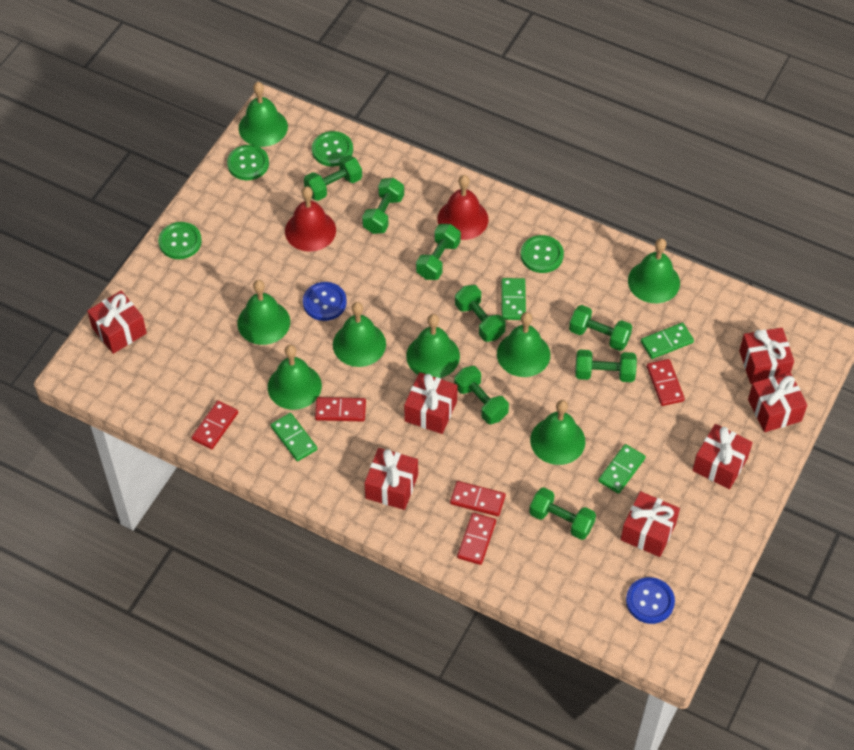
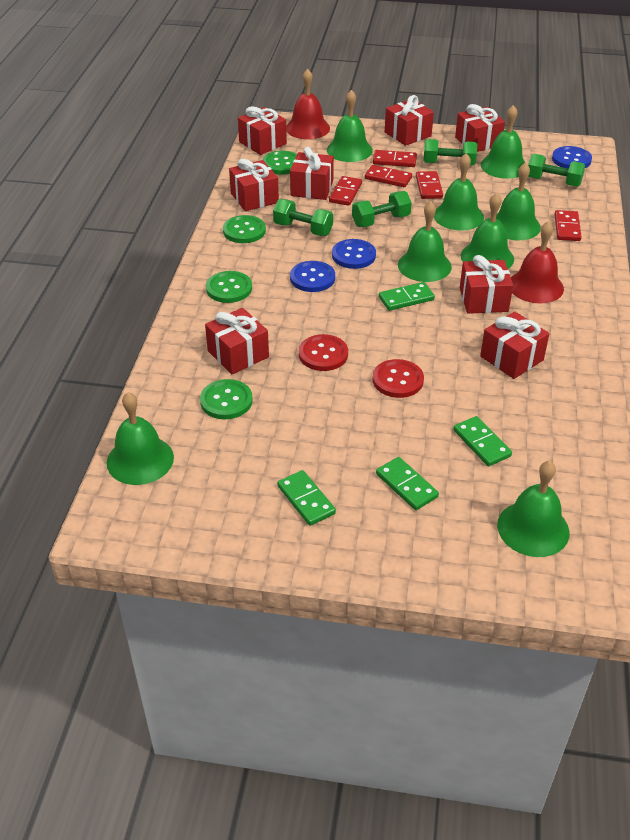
blue button: 2 -> 3
green dumbbell: 8 -> 4
red button: 0 -> 2
red gift: 7 -> 8

